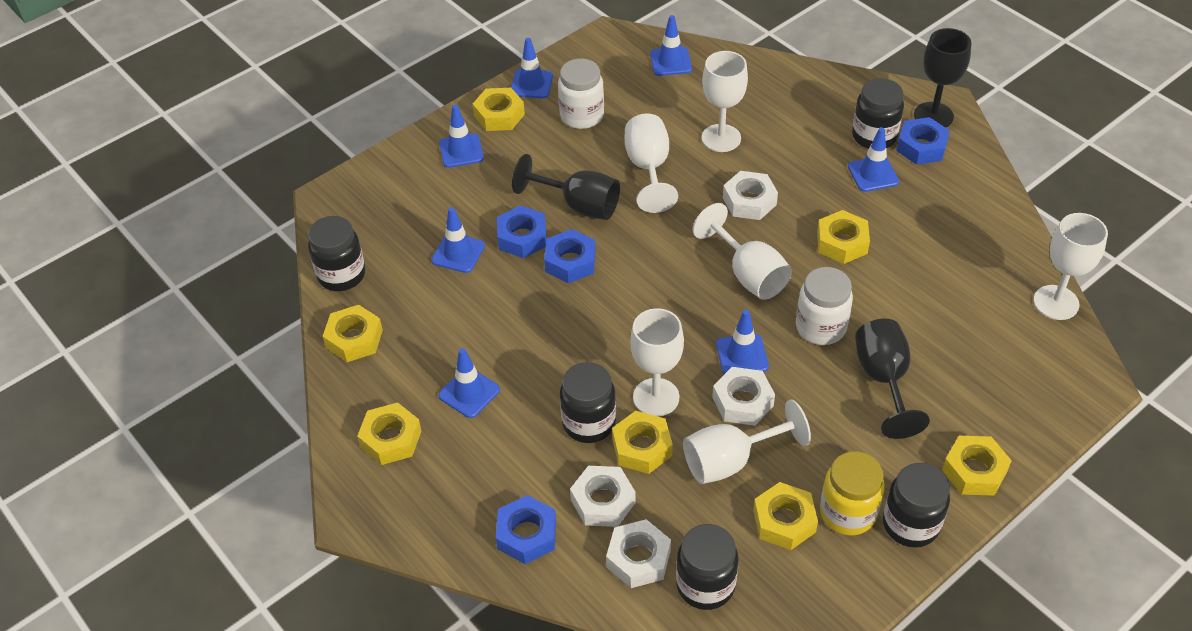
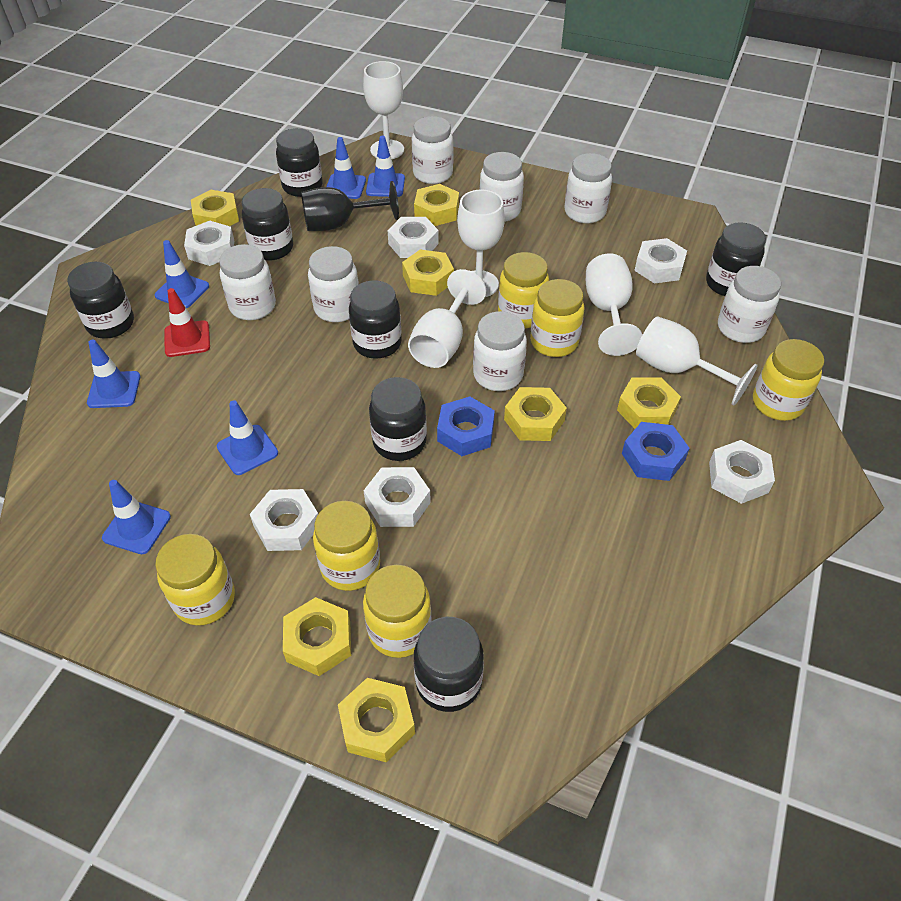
black goblet: 3 -> 1
black jar: 5 -> 7
blue nut: 4 -> 2
blue traffic cone: 7 -> 6
red traffic cone: 0 -> 1
white goblet: 6 -> 5
white jar: 2 -> 7
white nut: 4 -> 6
yellow jar: 1 -> 6

